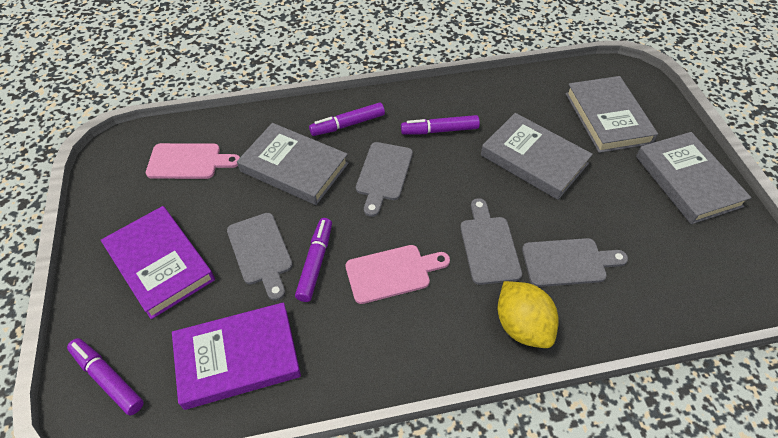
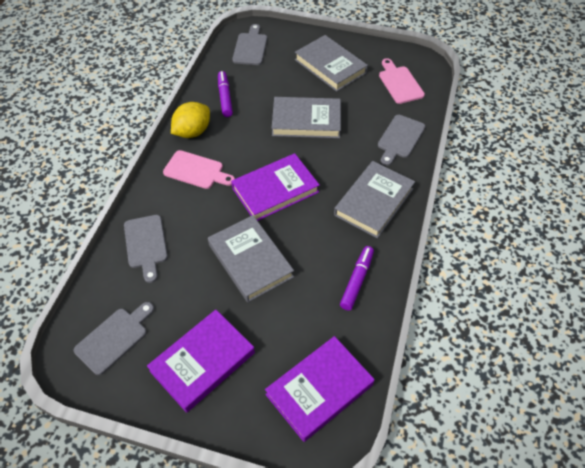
purple book: 2 -> 3
purple marker: 4 -> 2

